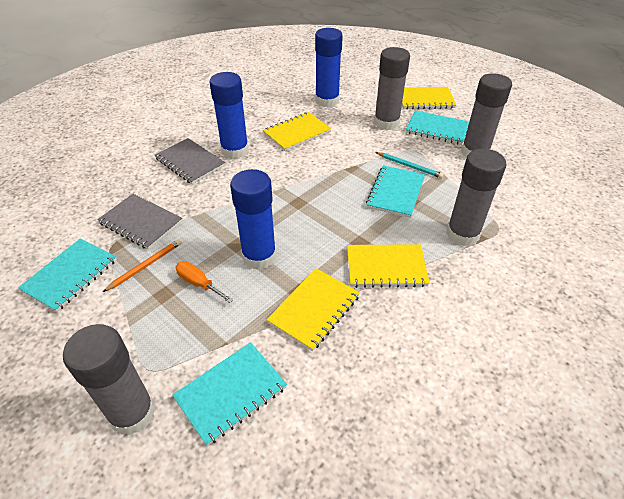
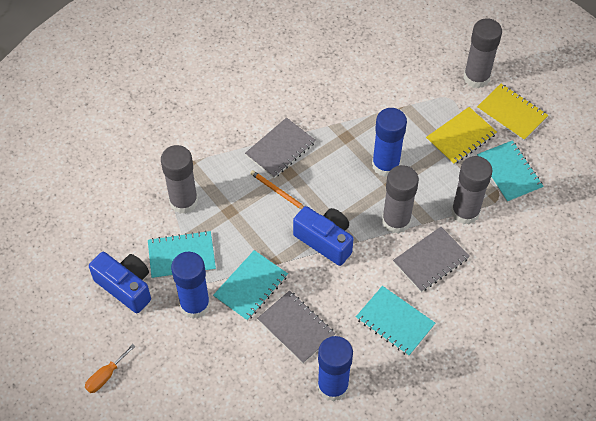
blue camera: 0 -> 2
grey notebook: 2 -> 3
turquoise pencil: 1 -> 0
yellow notebook: 4 -> 2

